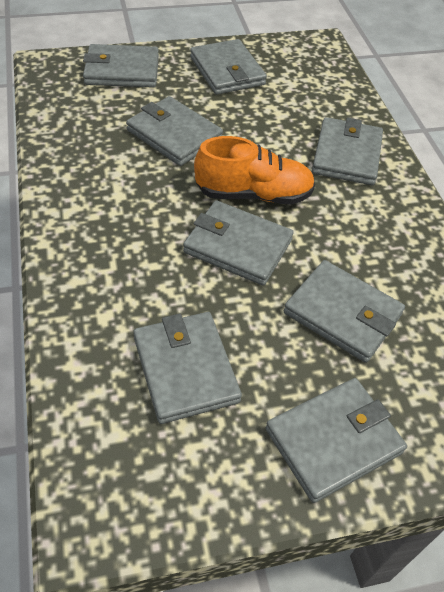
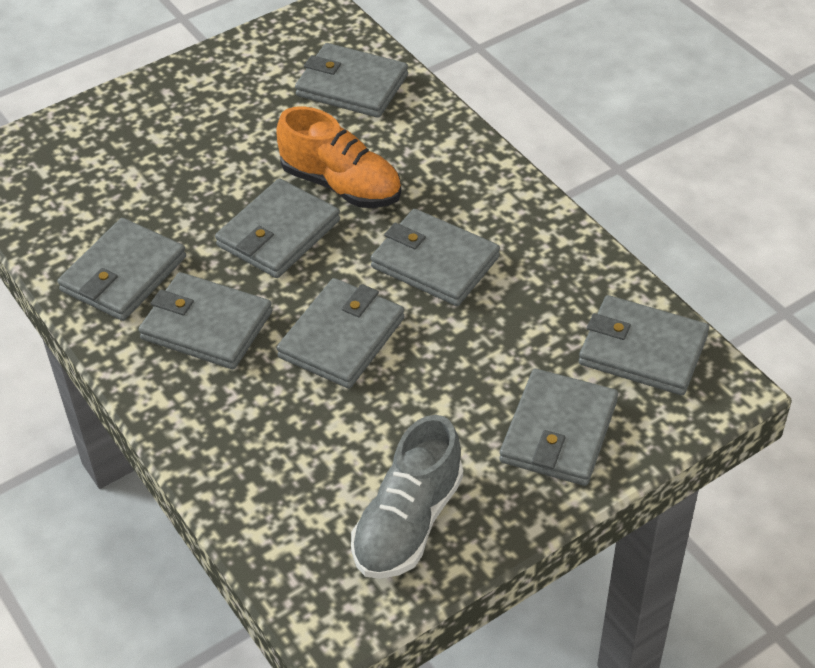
grey shoe: 0 -> 1

